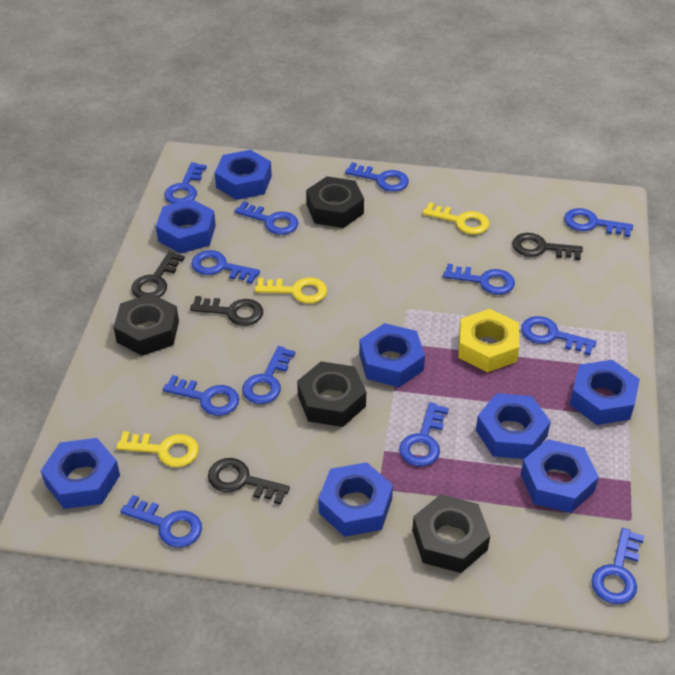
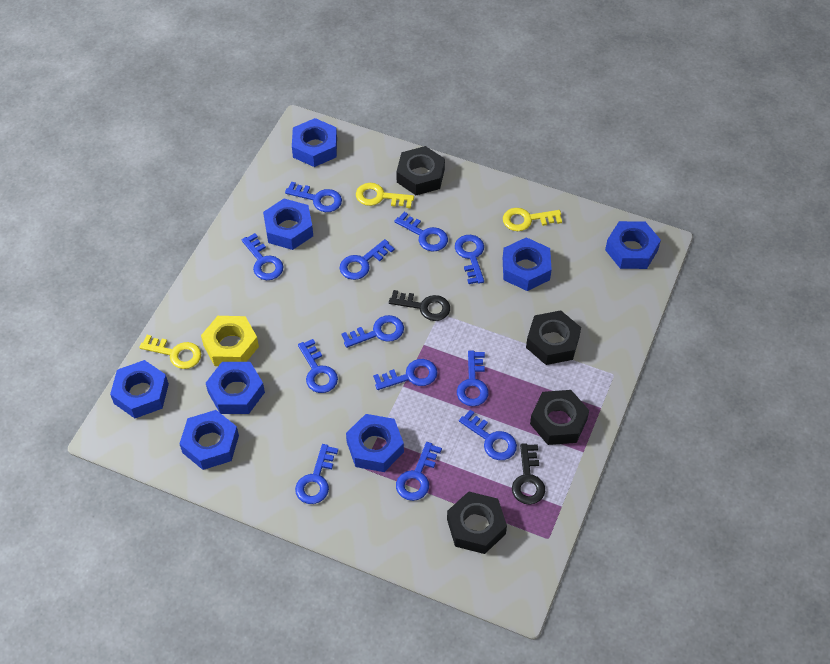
black key: 4 -> 2

